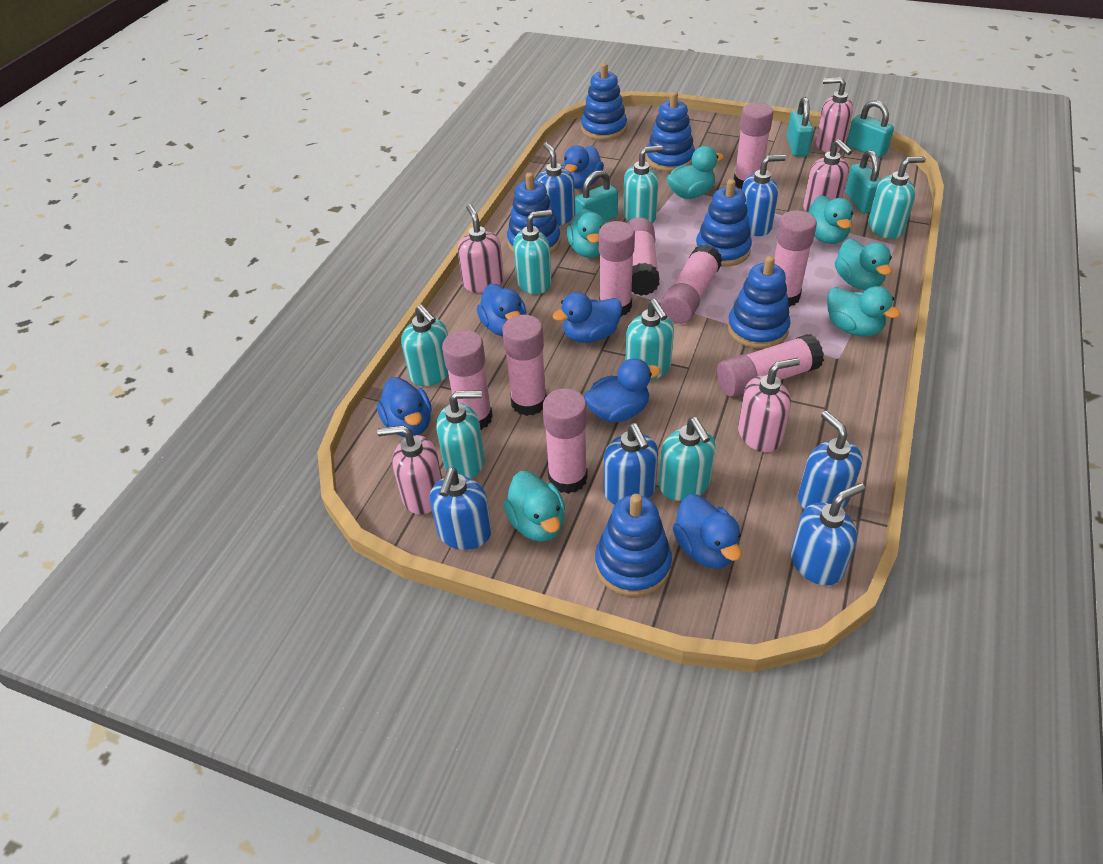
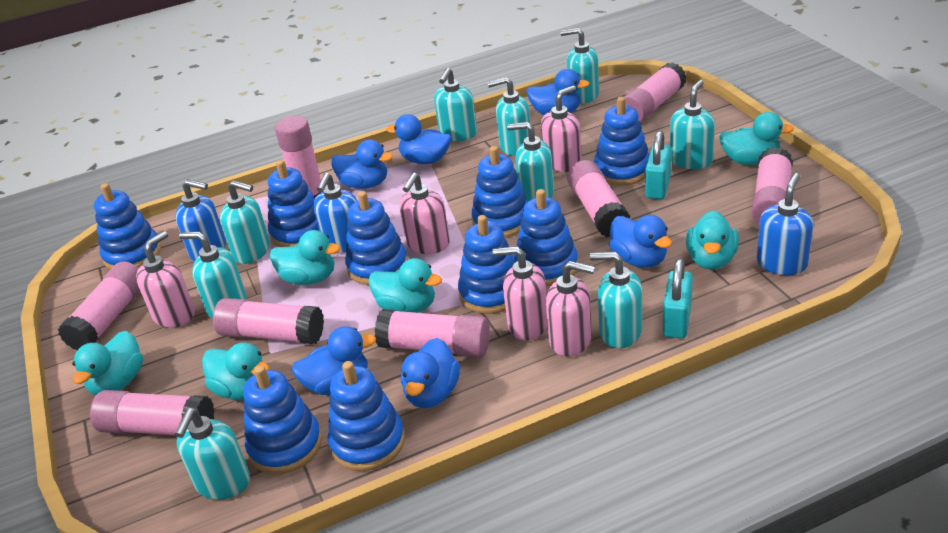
blue soap dispenser: 6 -> 3
blue stacking toy: 6 -> 9
pink glue stick: 9 -> 8
turquoise padlock: 4 -> 2
turquoise soap dispenser: 7 -> 9

